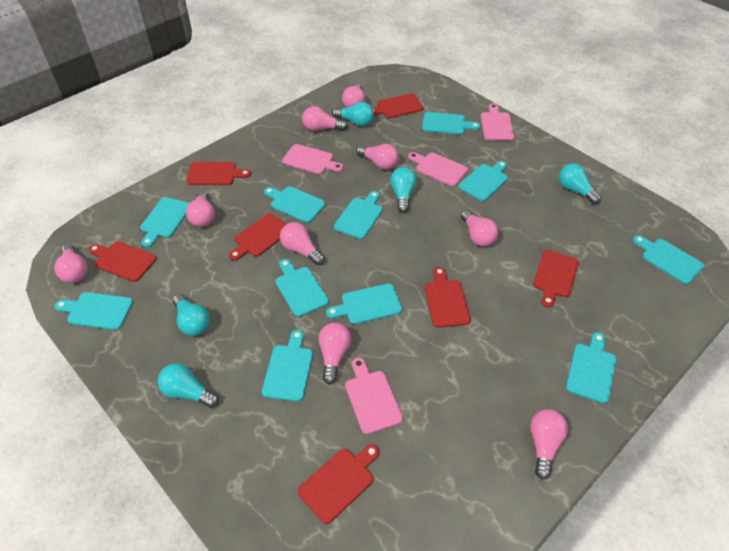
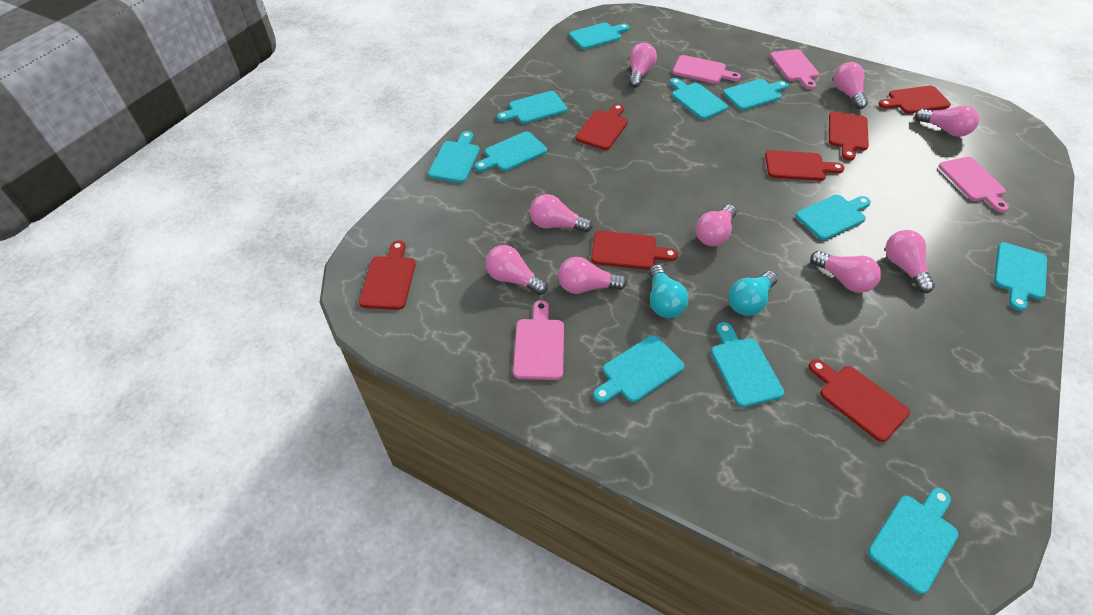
turquoise light bulb: 5 -> 2

